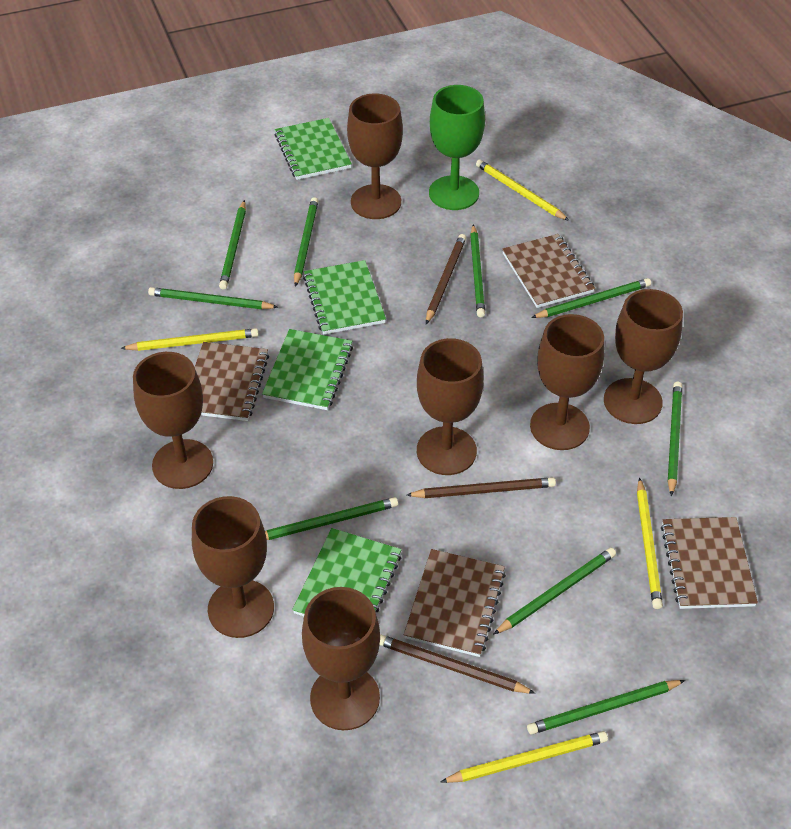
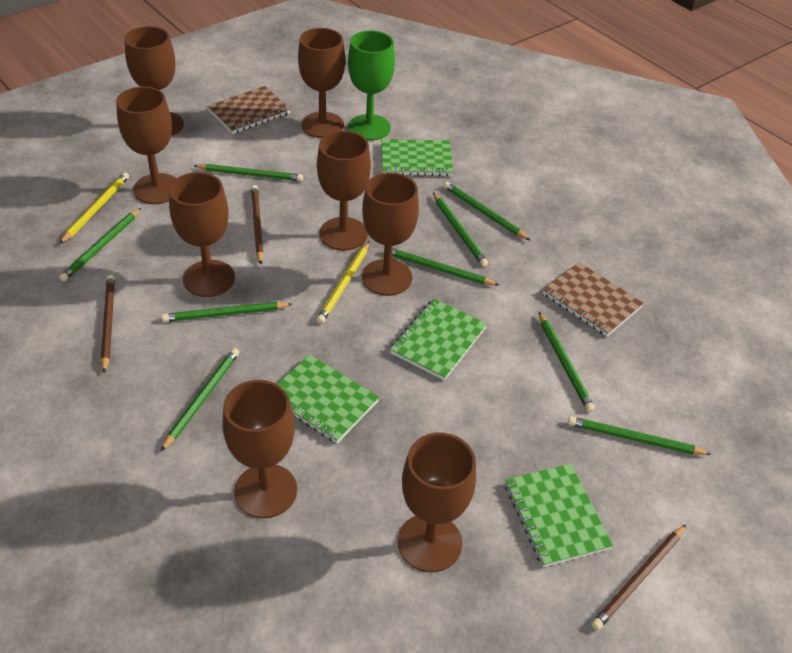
brown goblet: 7 -> 8
brown notebook: 4 -> 2
yellow pencil: 4 -> 2

